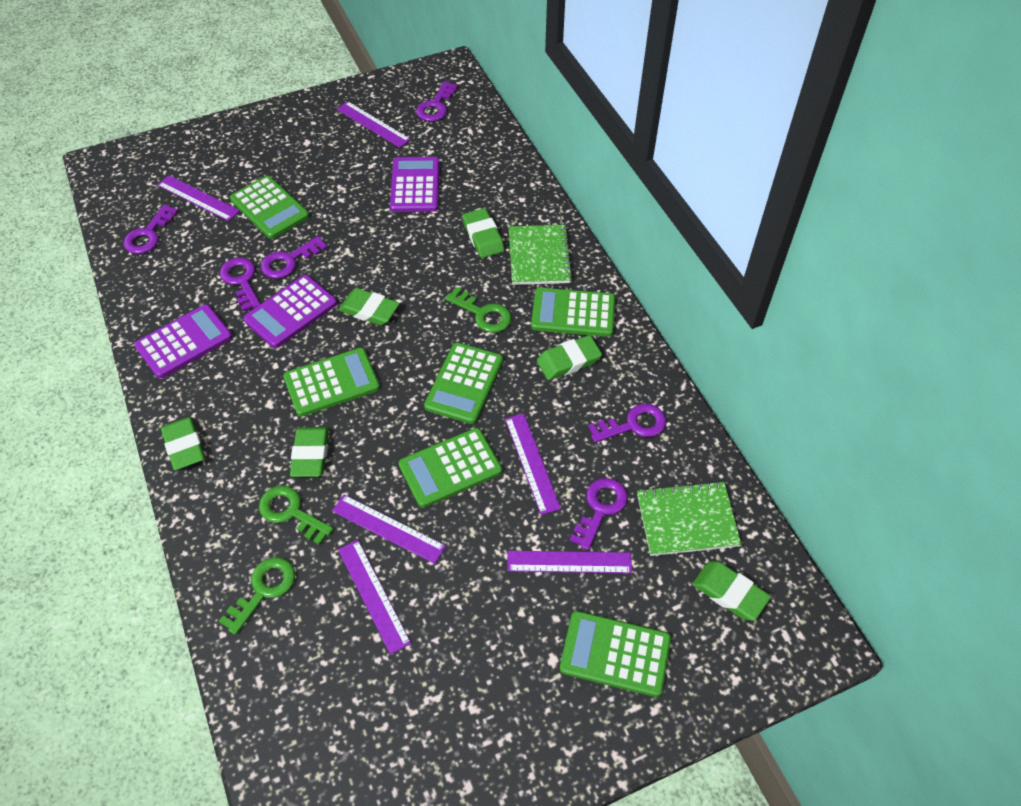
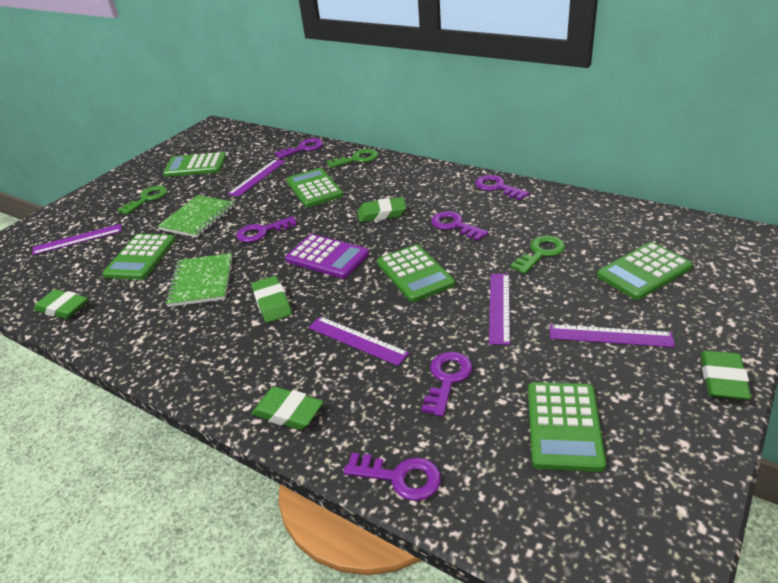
green eraser: 6 -> 5
purple calculator: 3 -> 1
purple ruler: 6 -> 5

